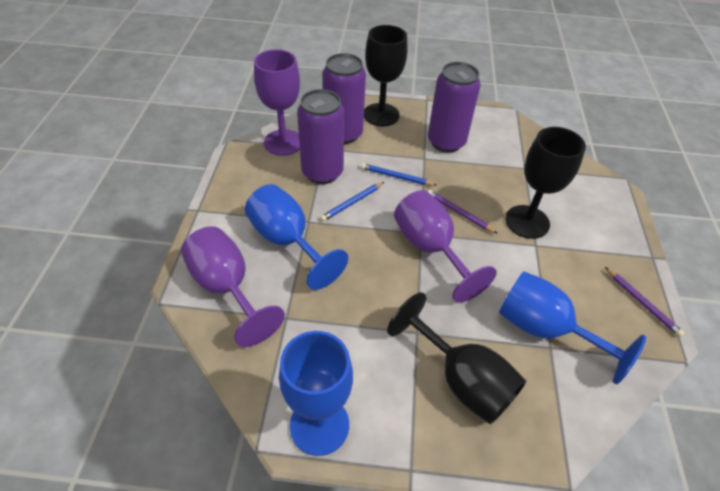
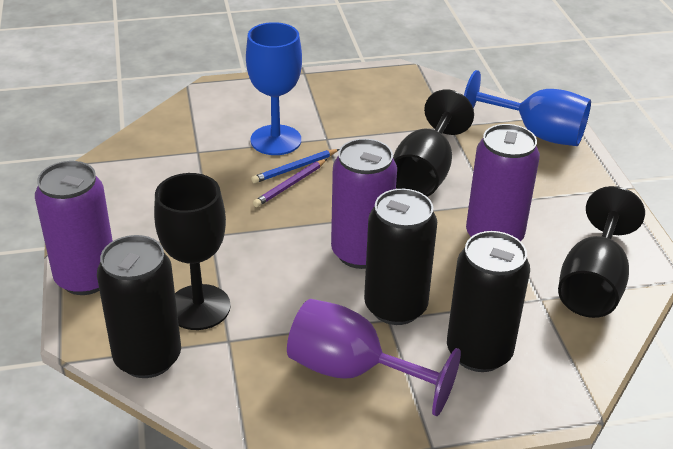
black can: 0 -> 3
blue goblet: 3 -> 2
blue pencil: 2 -> 1
purple goblet: 3 -> 1
purple pencil: 2 -> 1

